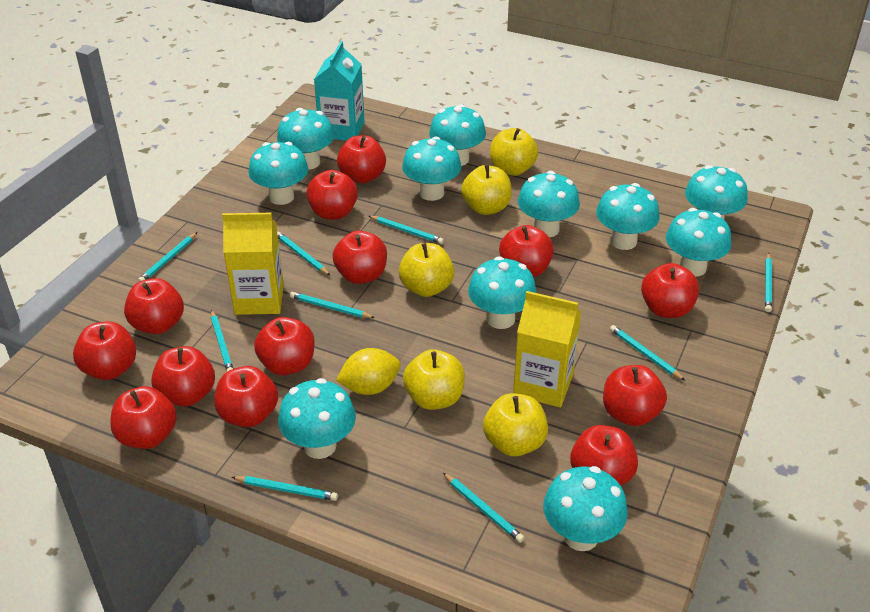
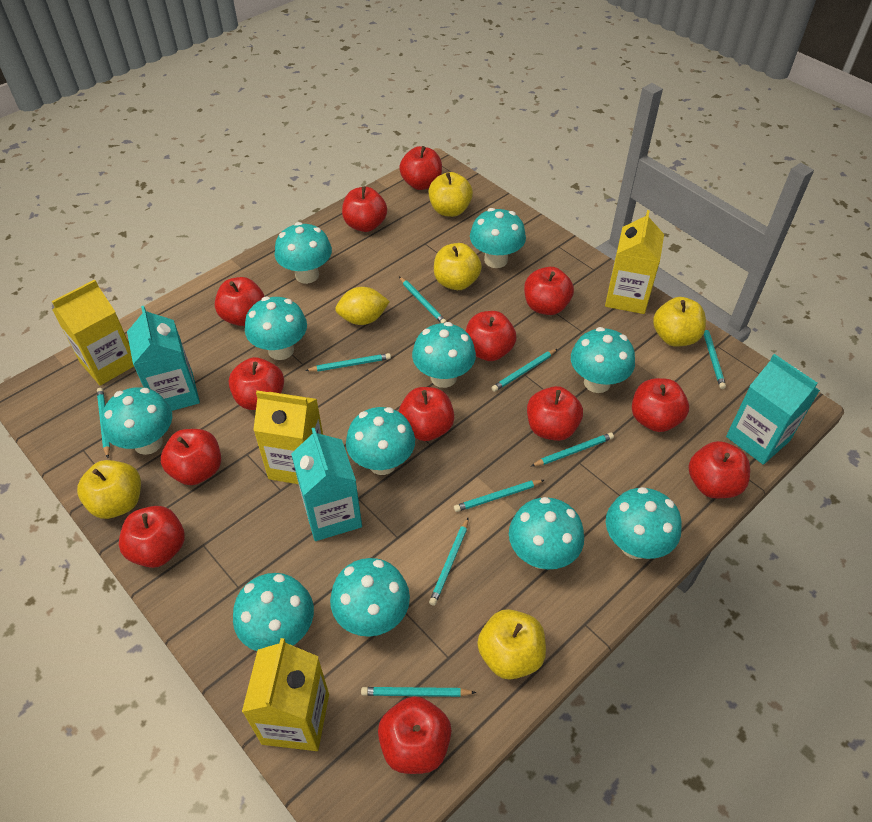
turquoise carton: 1 -> 3
yellow carton: 2 -> 4

